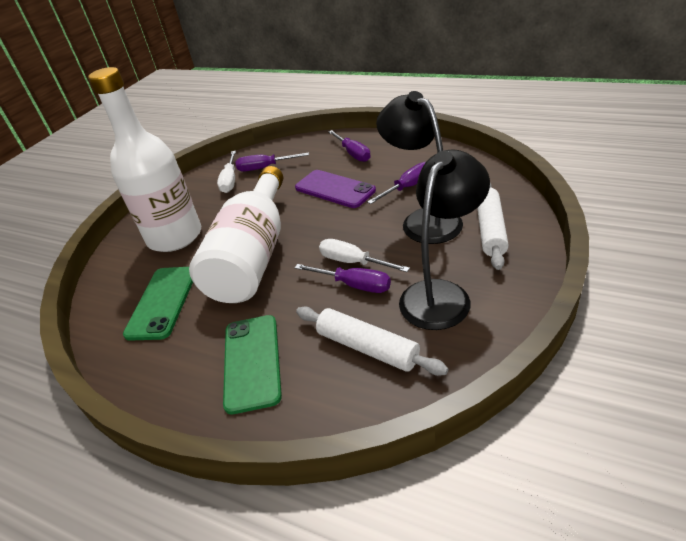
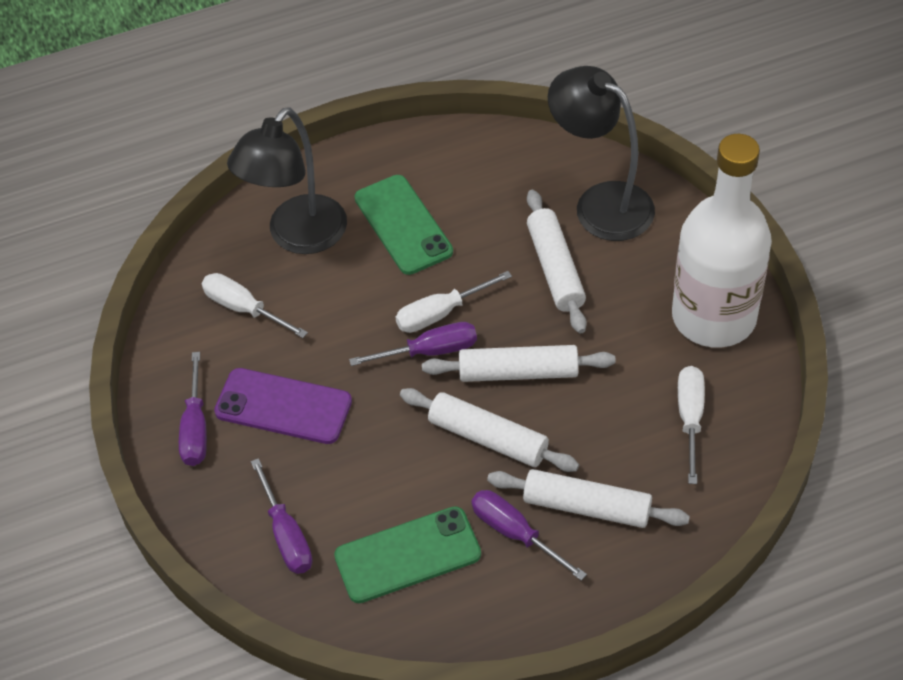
white bottle: 2 -> 1
white rolling pin: 2 -> 4
white screwdriver: 2 -> 3

